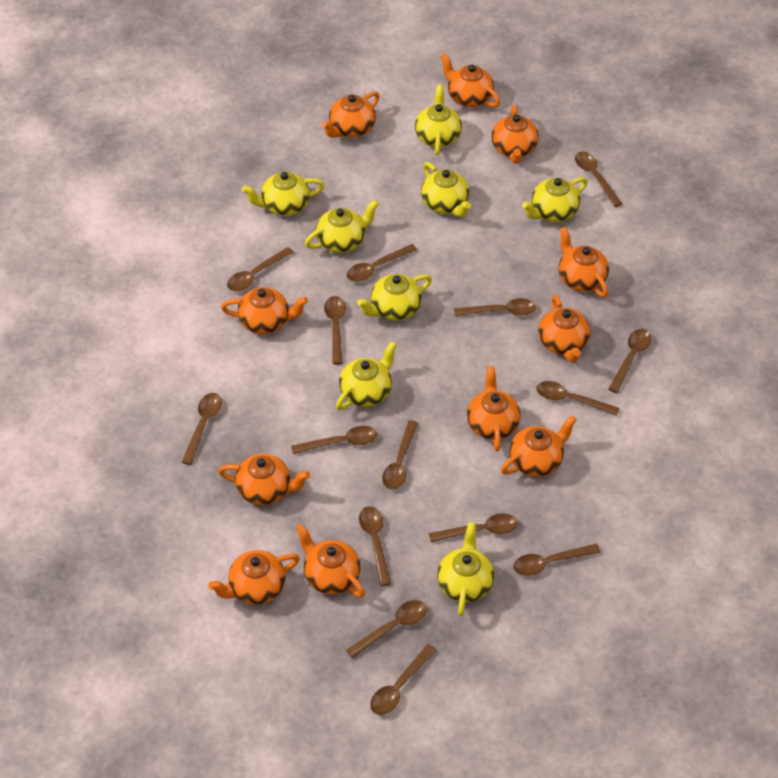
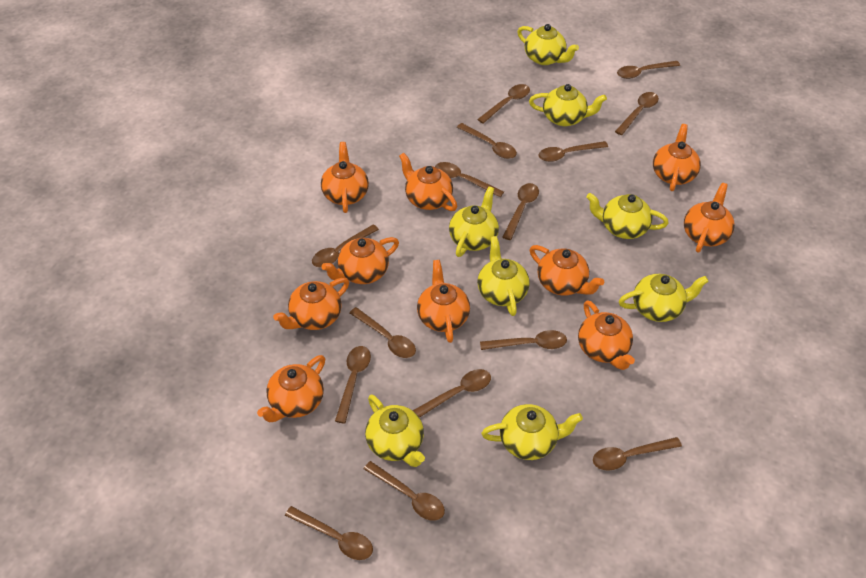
orange teapot: 11 -> 10

